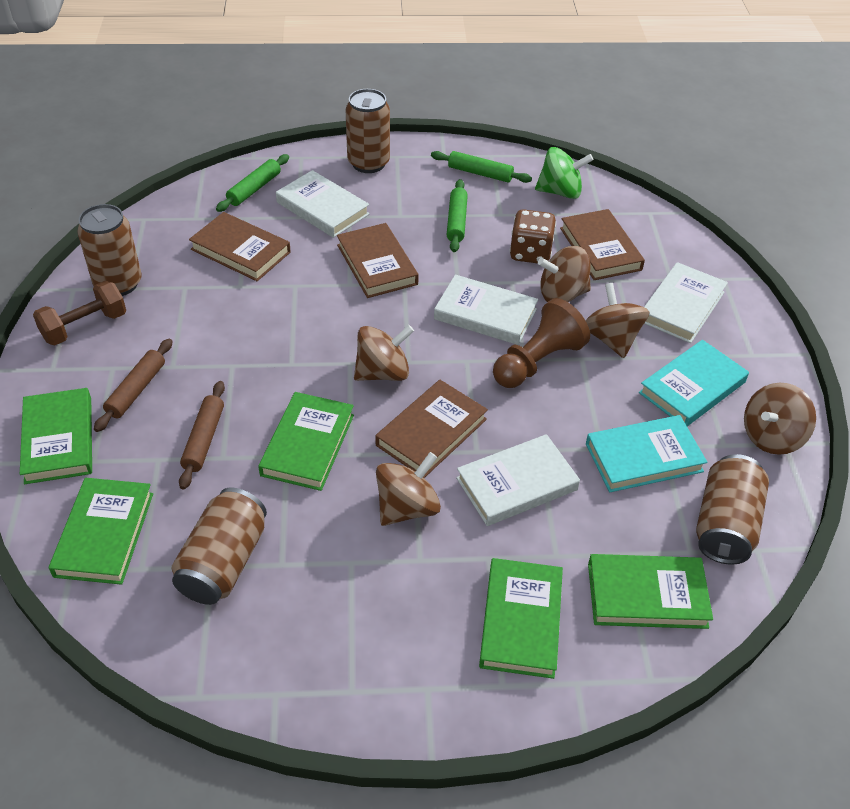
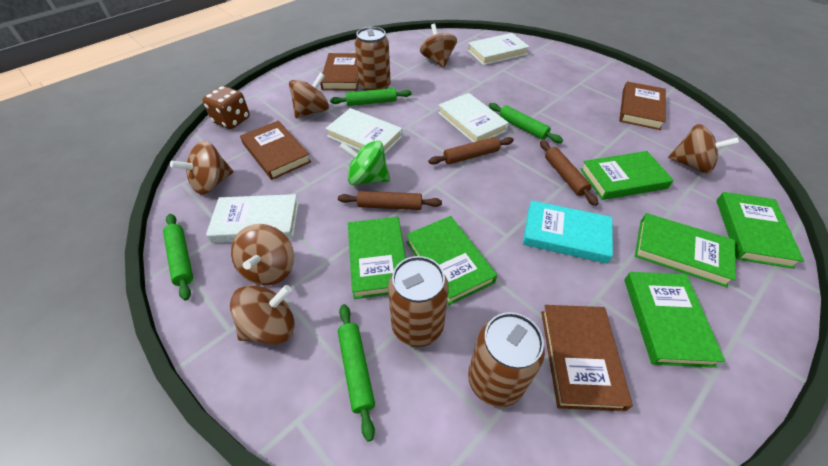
brown can: 4 -> 3
brown dumbbell: 1 -> 0
brown pawn: 1 -> 0
brown rolling pin: 2 -> 3
brown spinning top: 5 -> 6
green book: 5 -> 6
green rolling pin: 3 -> 4
turquoise book: 2 -> 1

